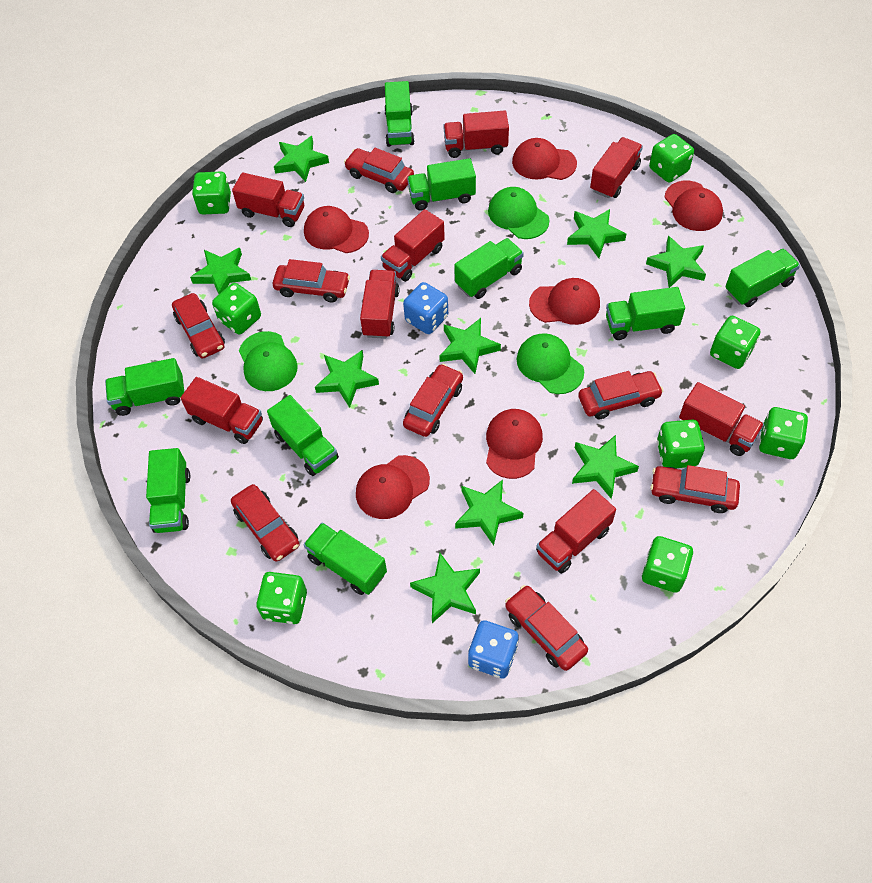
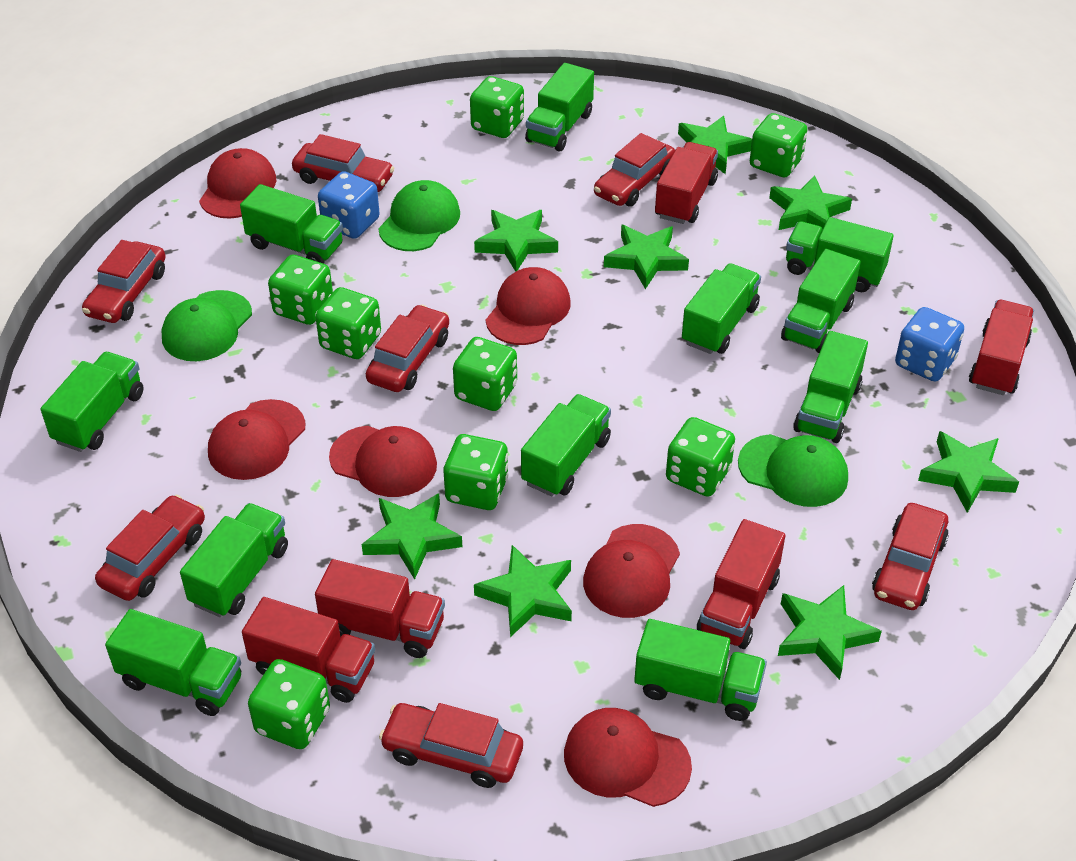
green star: 9 -> 8
green truck: 9 -> 11
red car: 8 -> 7
red truck: 8 -> 5

